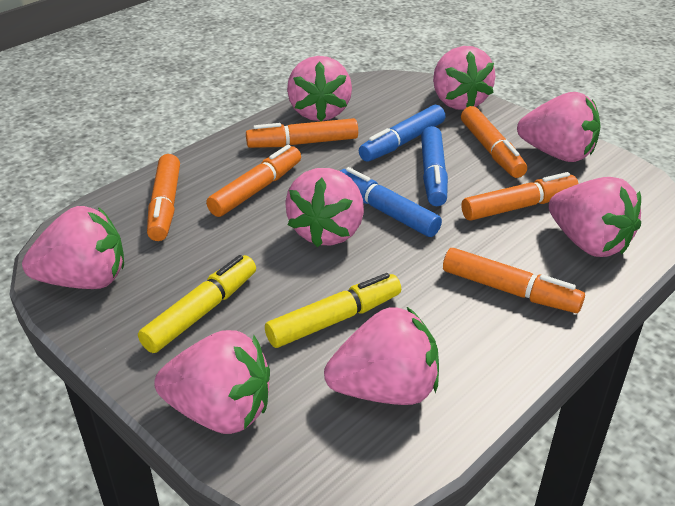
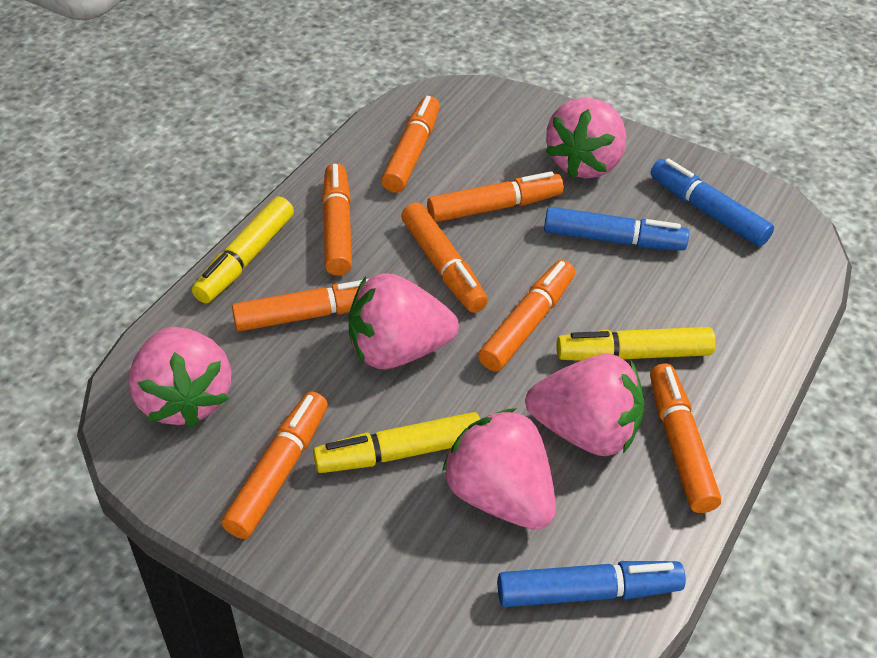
orange marker: 6 -> 8
pink strawberry: 8 -> 5
yellow marker: 2 -> 3

